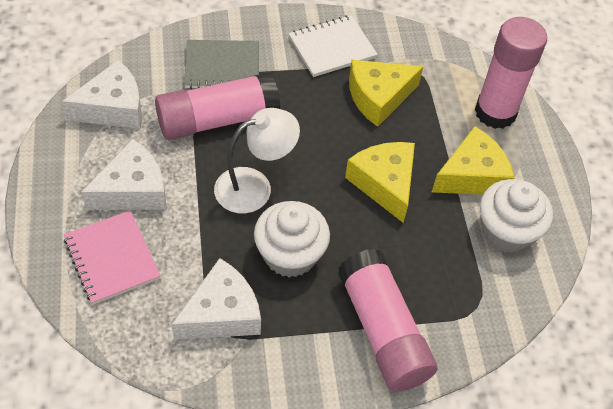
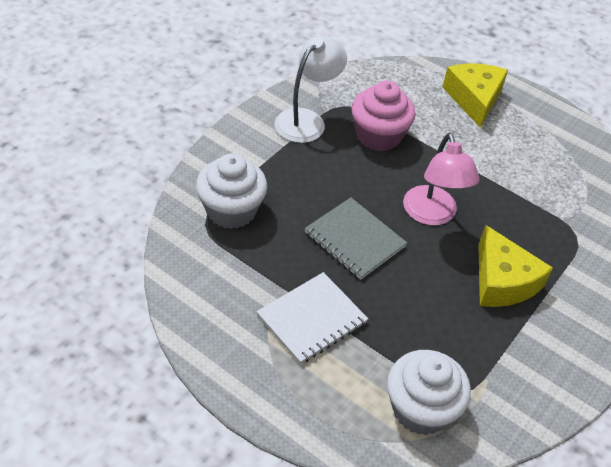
pink cupcake: 0 -> 1
pink glue stick: 3 -> 0
pink lamp: 0 -> 1
pink notebook: 1 -> 0
white cheese: 3 -> 0
yellow cheese: 3 -> 2

